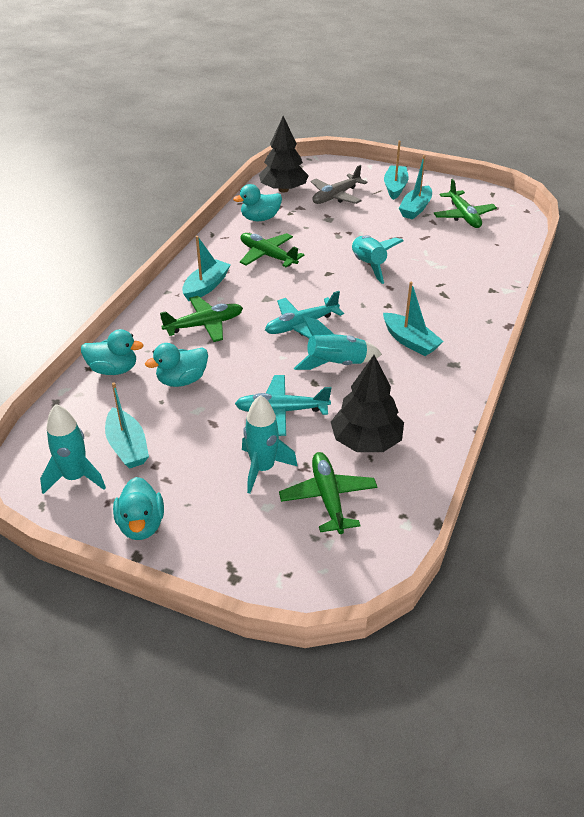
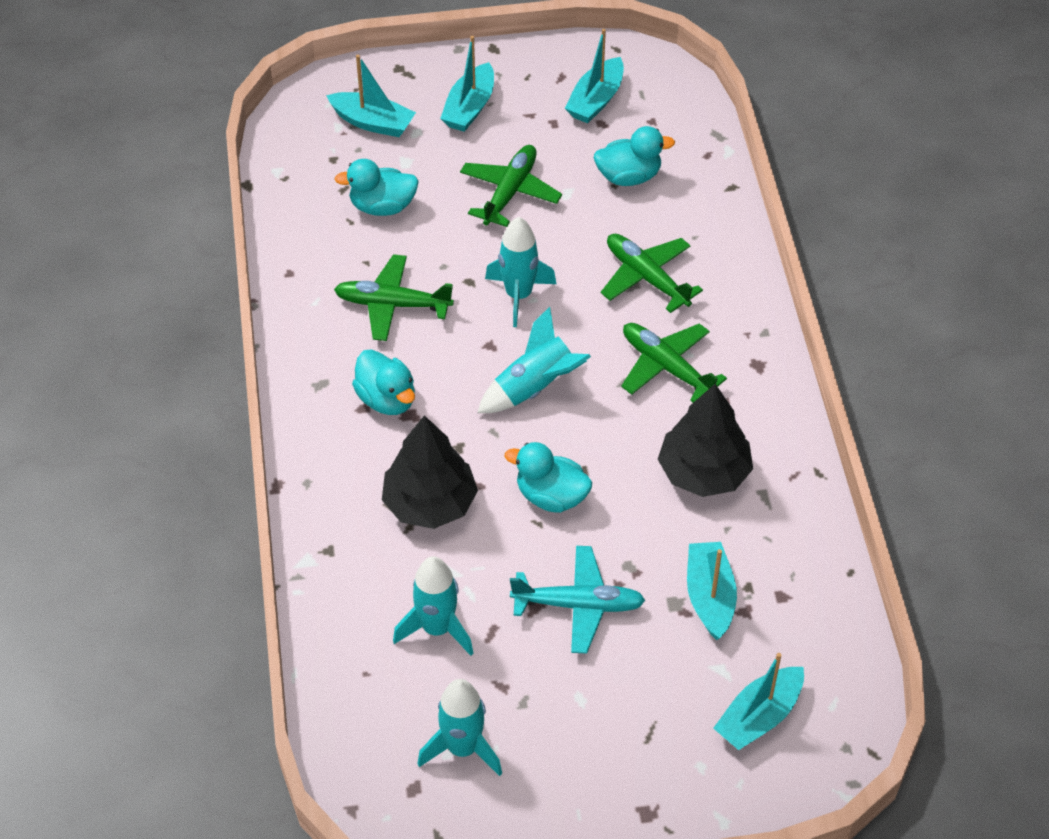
grey plane: 1 -> 0
turquoise plane: 2 -> 1

